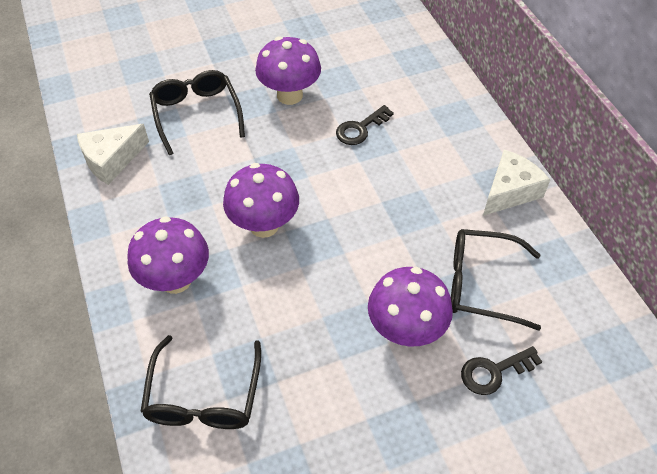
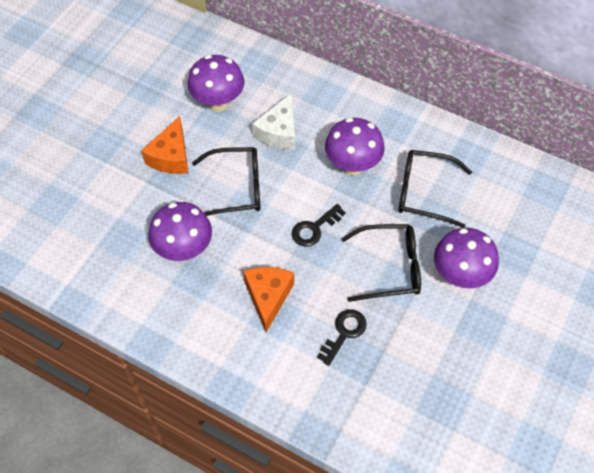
orange cheese: 0 -> 2
white cheese: 2 -> 1

